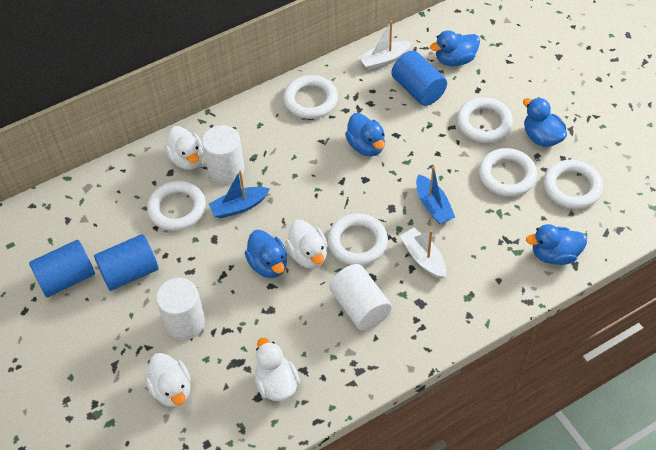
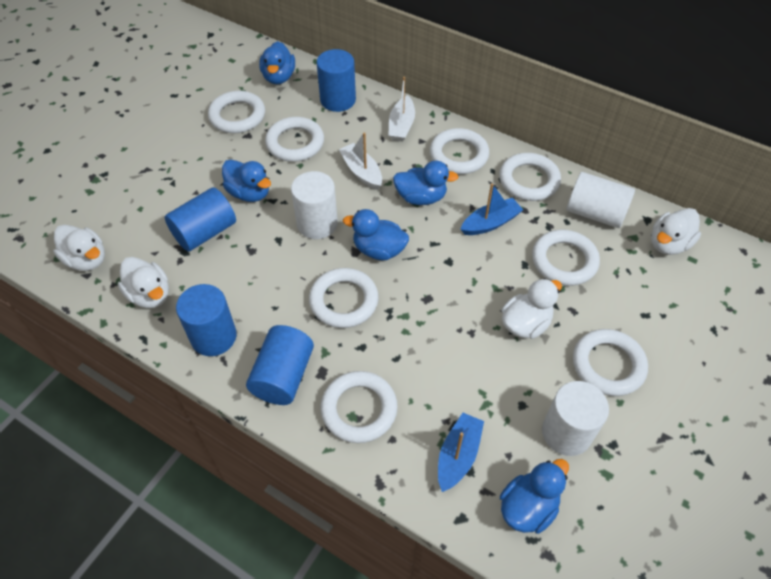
blue cylinder: 3 -> 4
white ring: 6 -> 8

